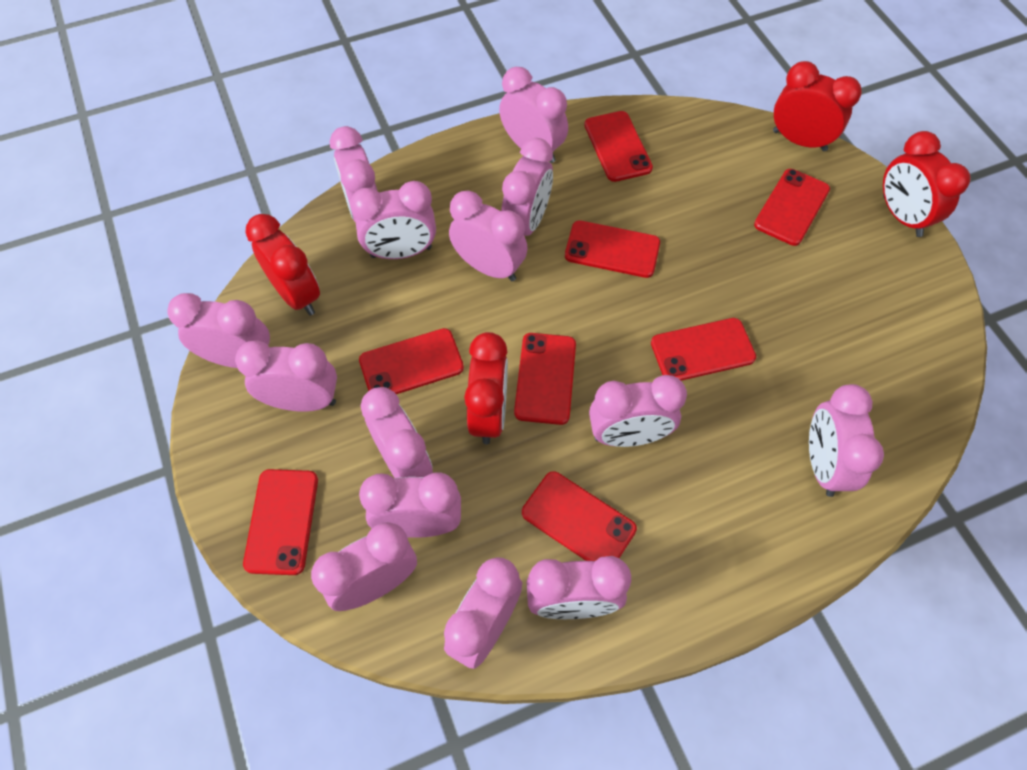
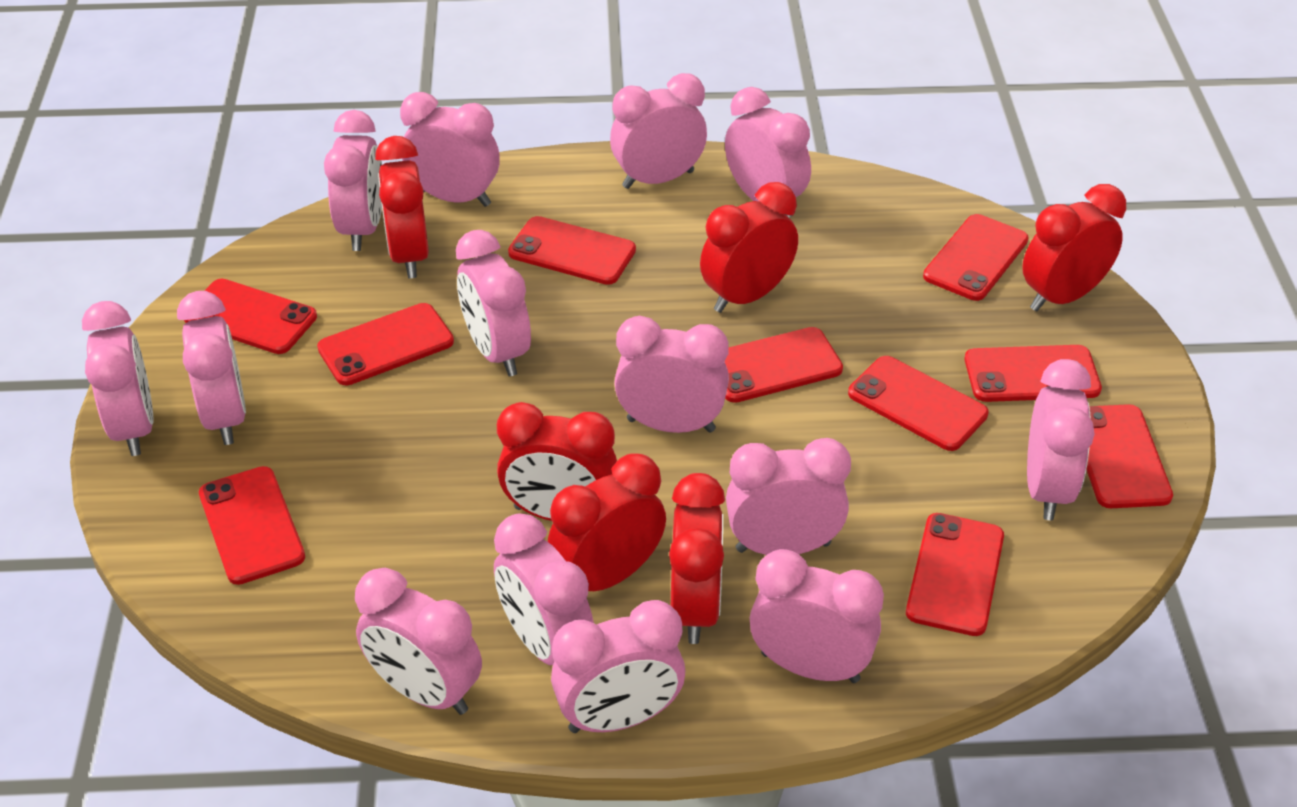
red clock: 4 -> 6
red phone: 8 -> 10

